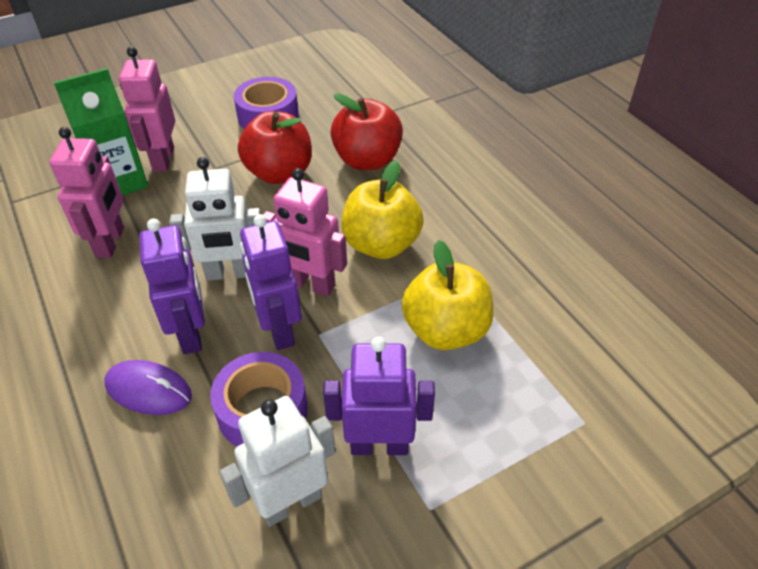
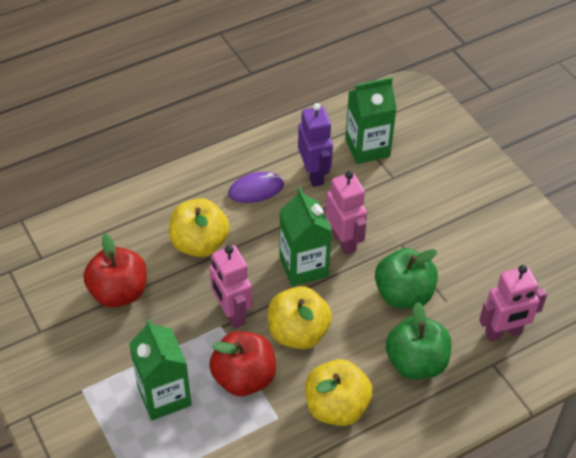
green apple: 0 -> 2
green carton: 1 -> 3
purple robot: 3 -> 1
purple tape: 2 -> 0
white robot: 2 -> 0
yellow apple: 2 -> 3

